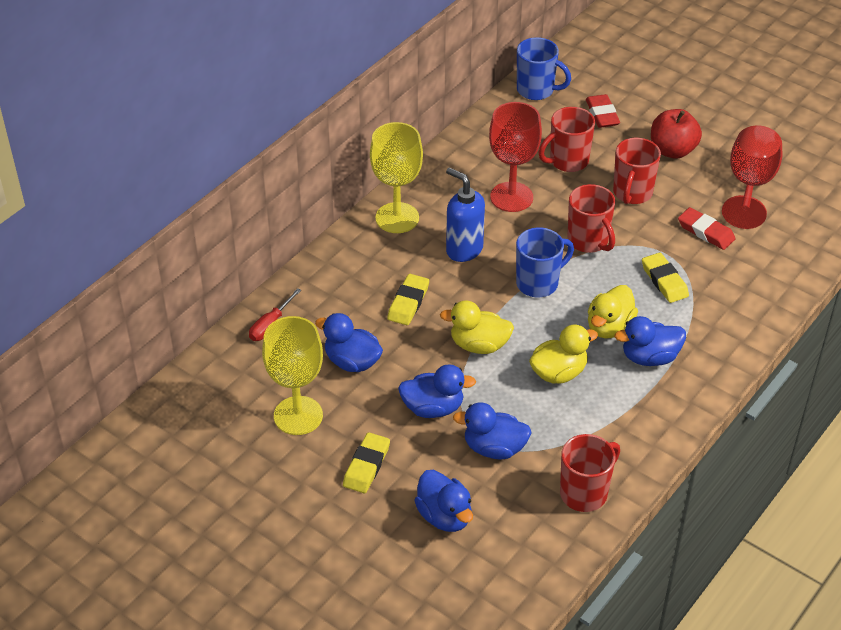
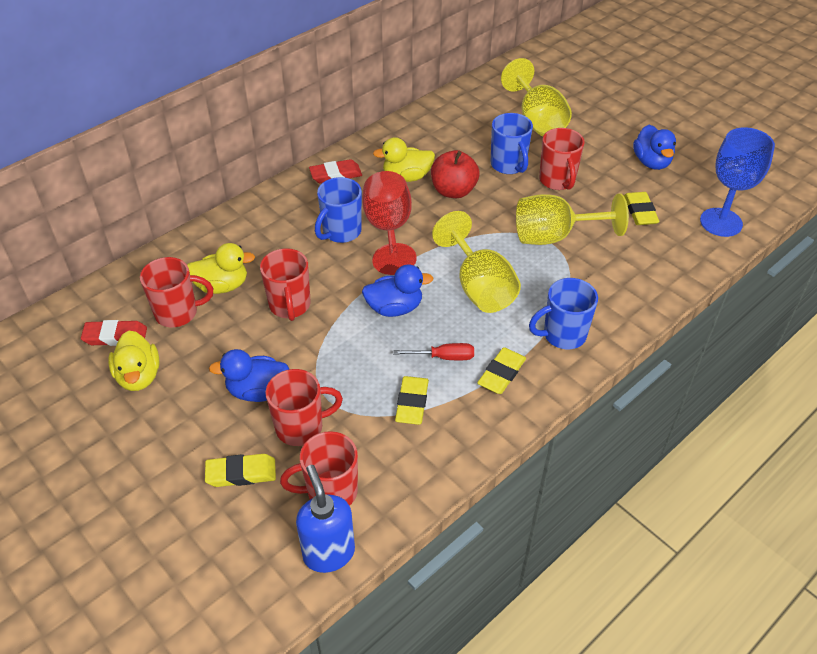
blue duck: 5 -> 3
blue goblet: 0 -> 1
blue mug: 2 -> 3
red goblet: 2 -> 1
red mug: 4 -> 5
yellow eraser: 3 -> 4
yellow goblet: 2 -> 3

